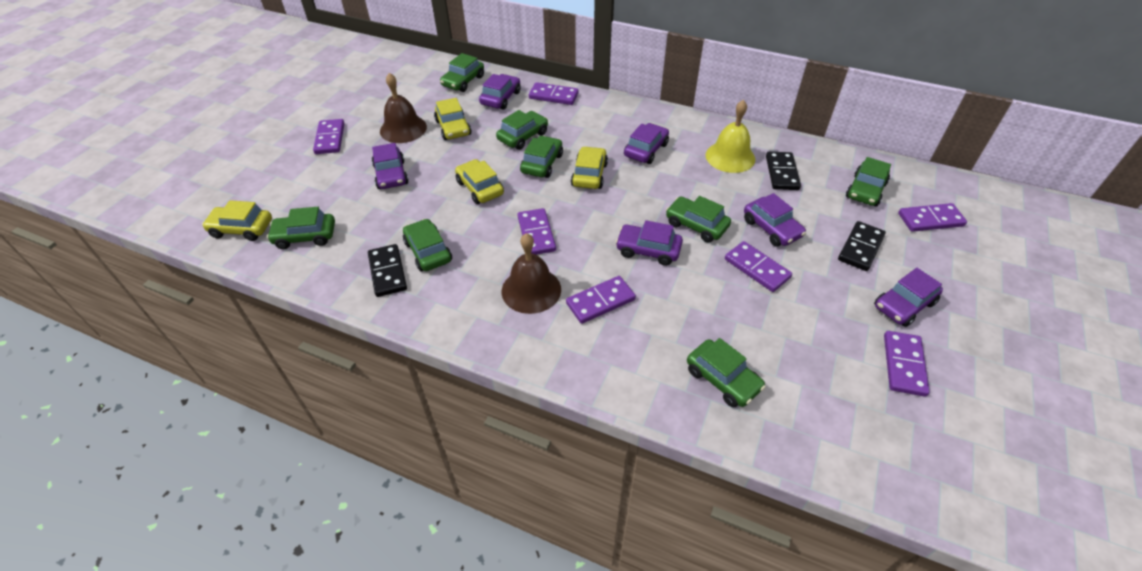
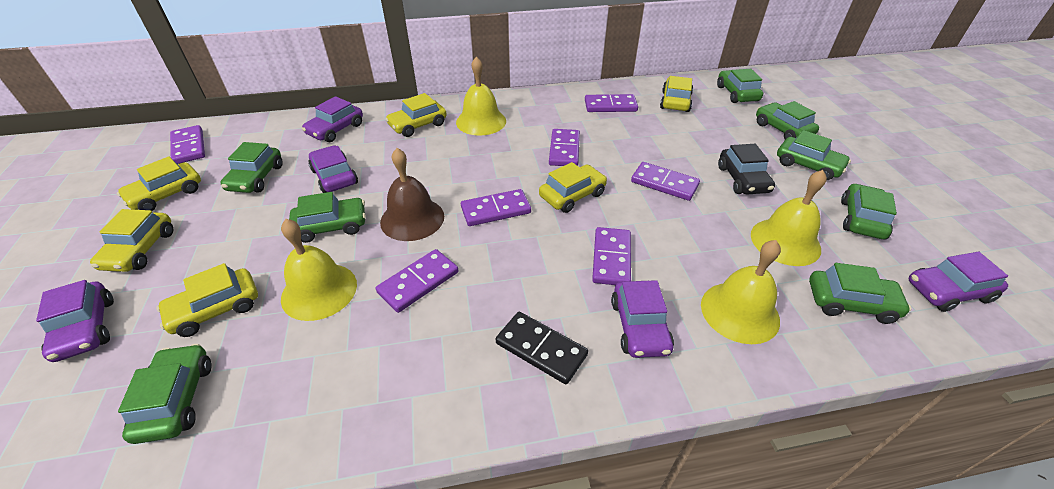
black car: 0 -> 1
black domino: 3 -> 1
brown bell: 2 -> 1
purple car: 6 -> 5
yellow bell: 1 -> 4
yellow car: 4 -> 6

